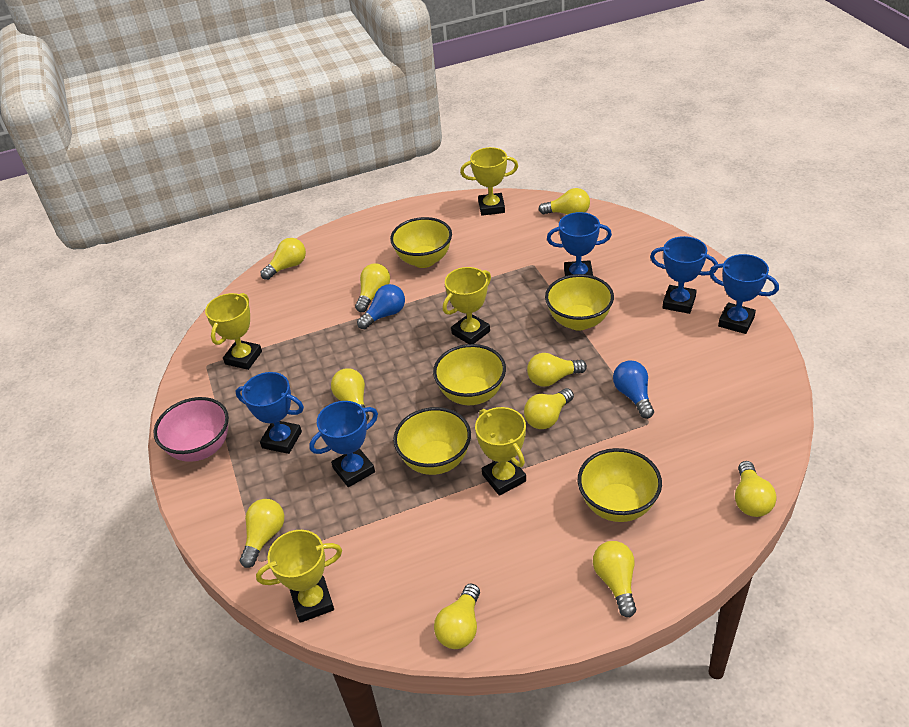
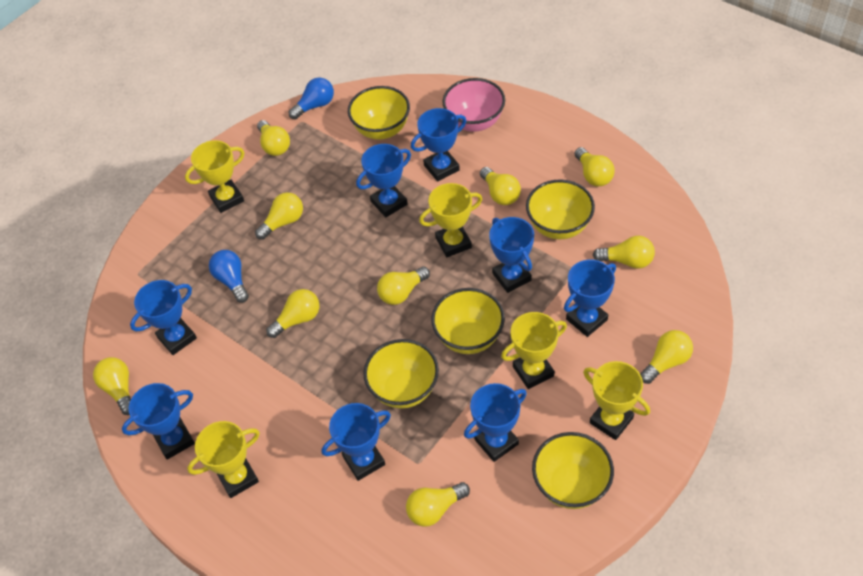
blue trophy: 5 -> 8

